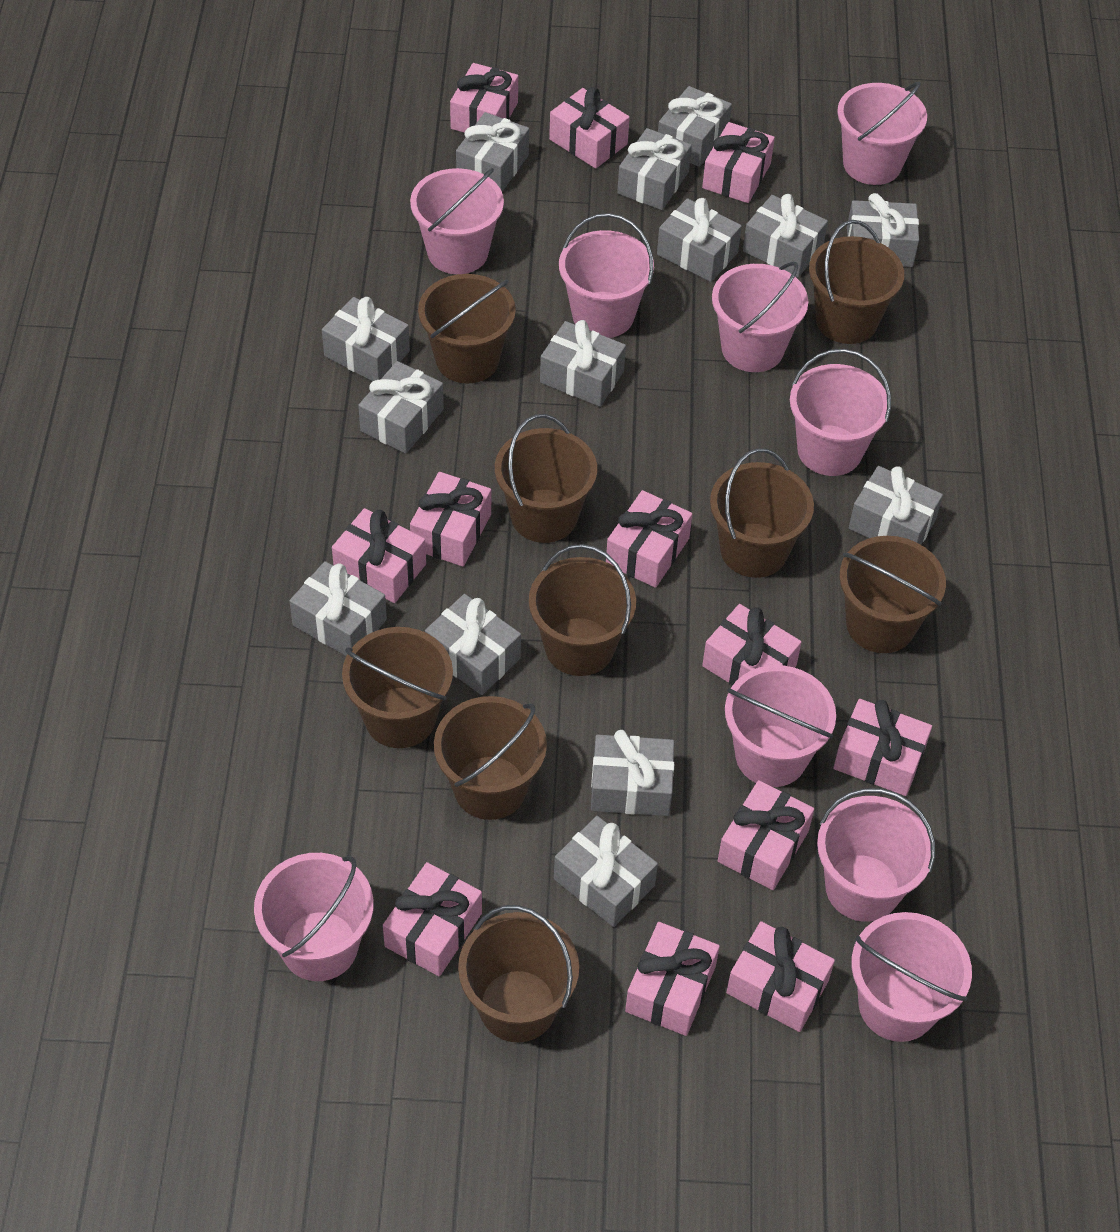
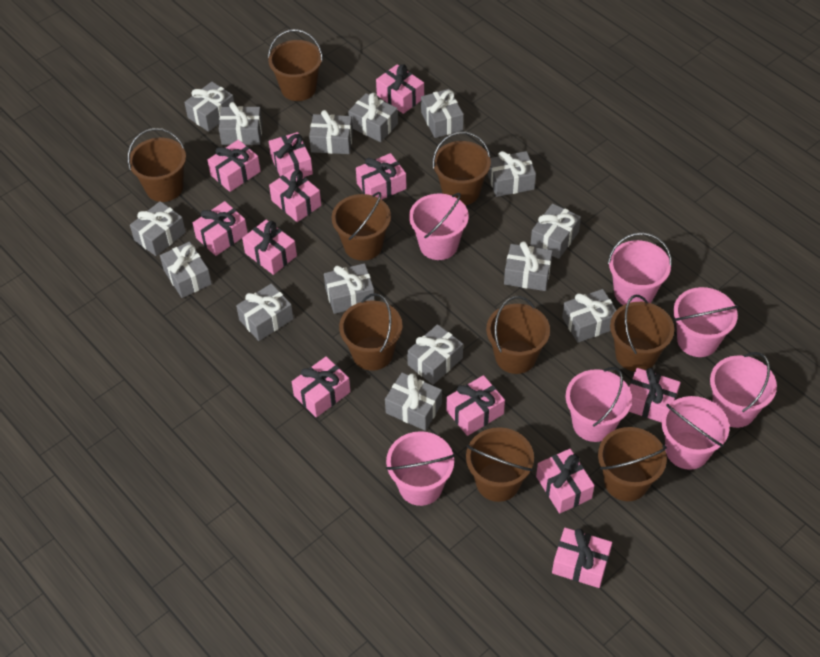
grey gift: 14 -> 15
pink bucket: 9 -> 7

